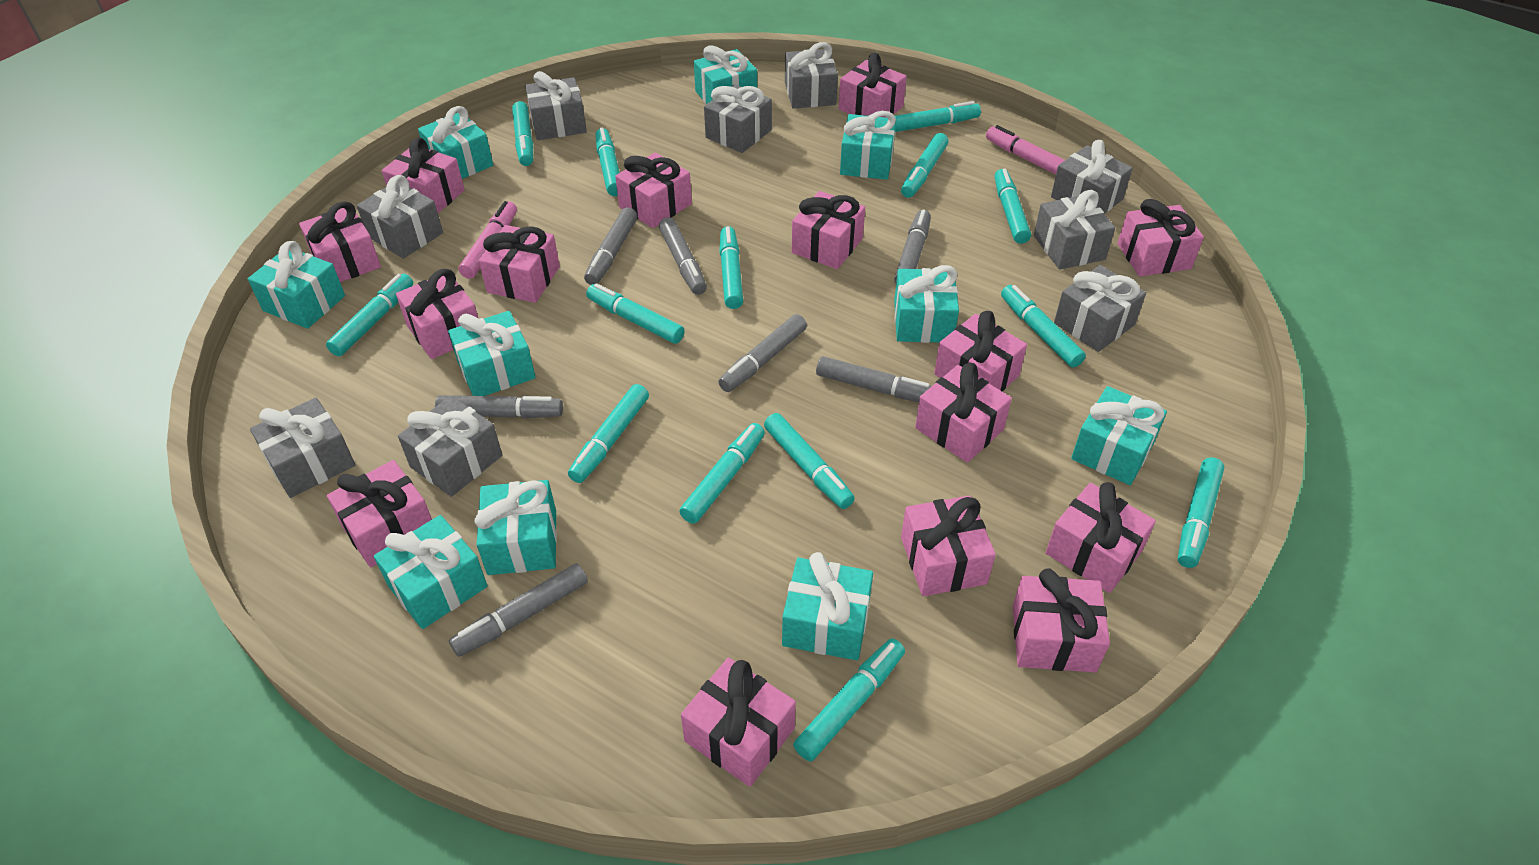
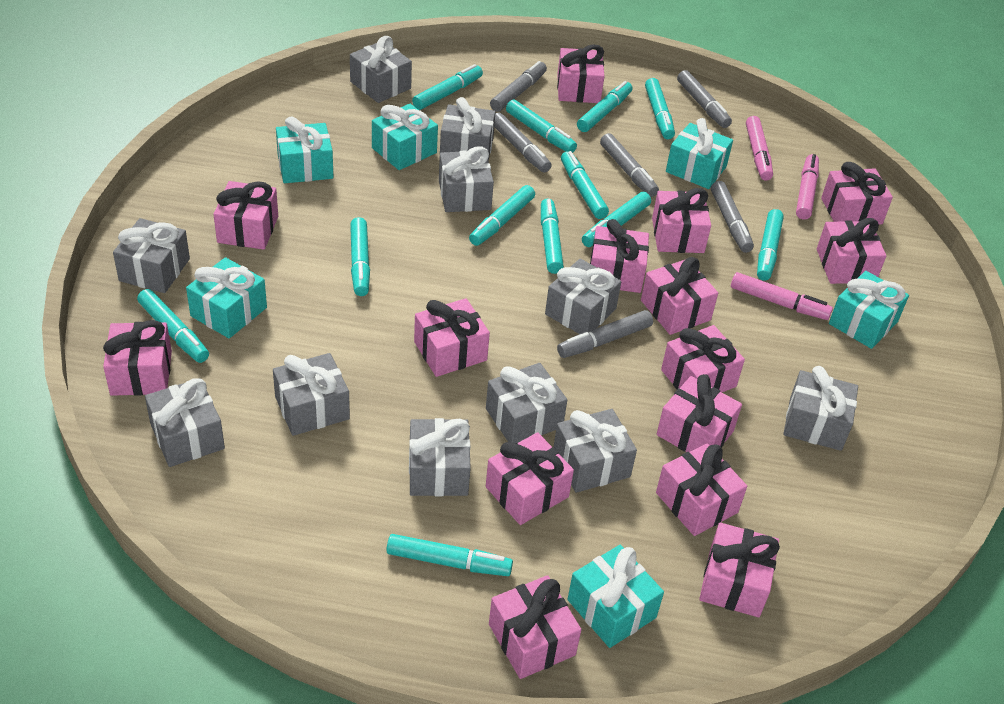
grey gift: 9 -> 11
grey marker: 7 -> 6
pink marker: 2 -> 3
turquoise gift: 10 -> 6
turquoise marker: 14 -> 12

